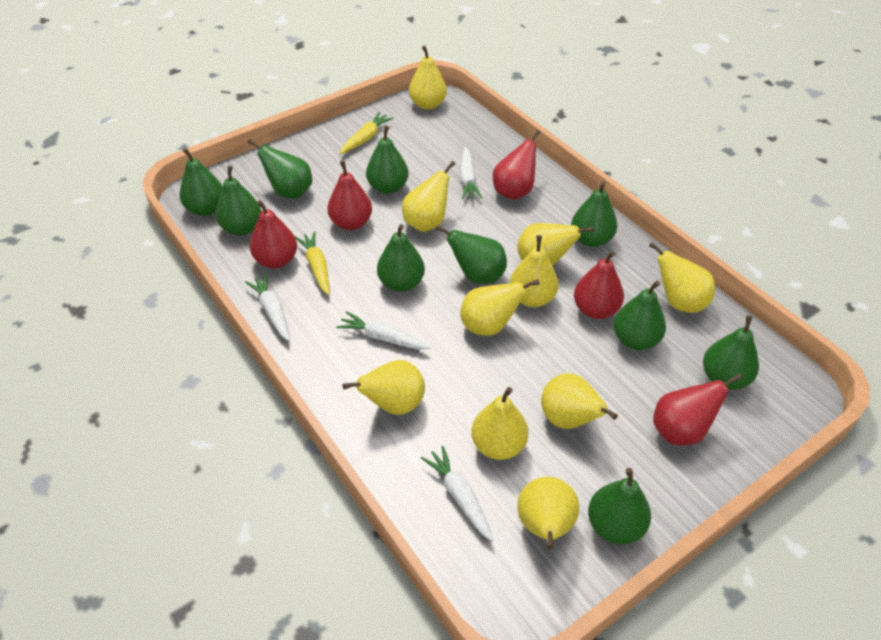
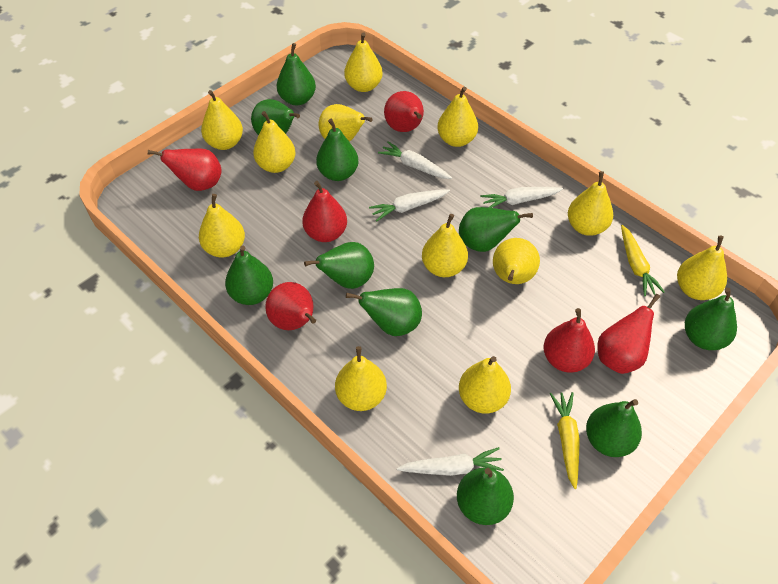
red pear: 5 -> 6
yellow pear: 10 -> 12

